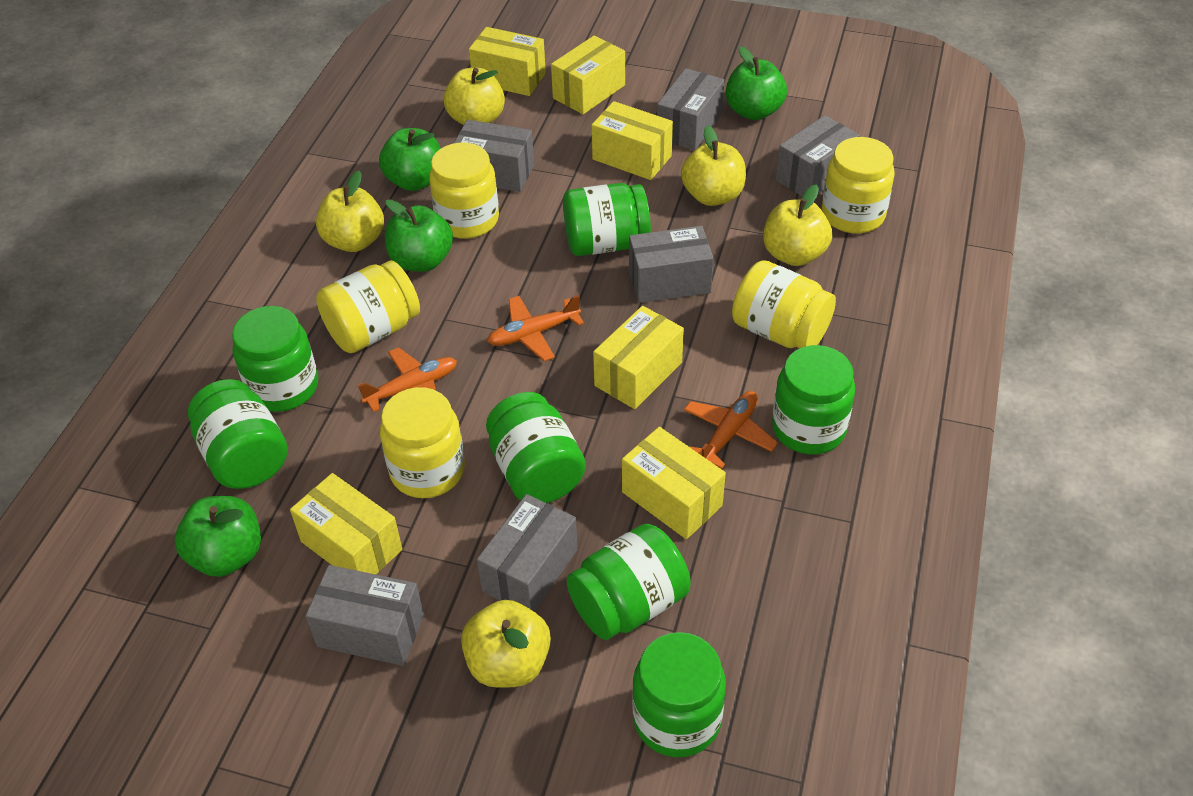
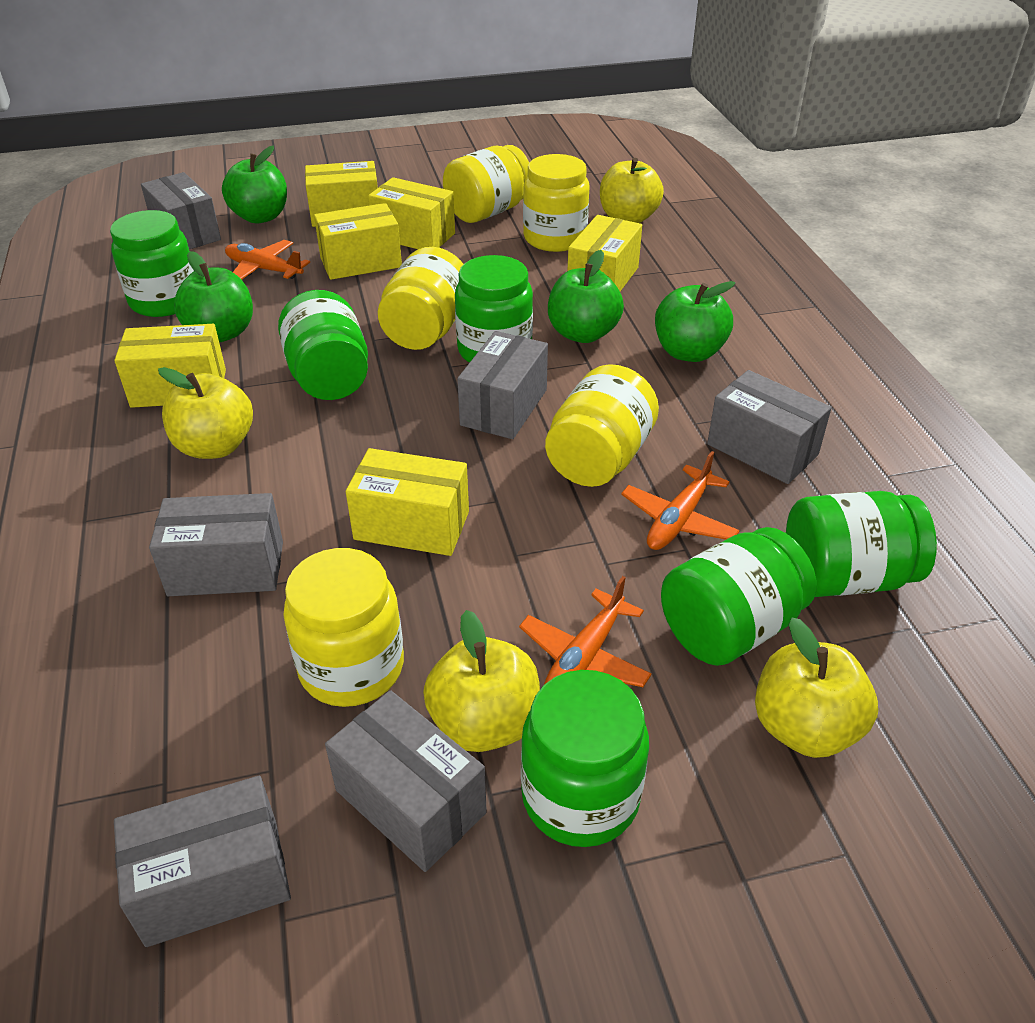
green jar: 7 -> 6
yellow apple: 5 -> 4

